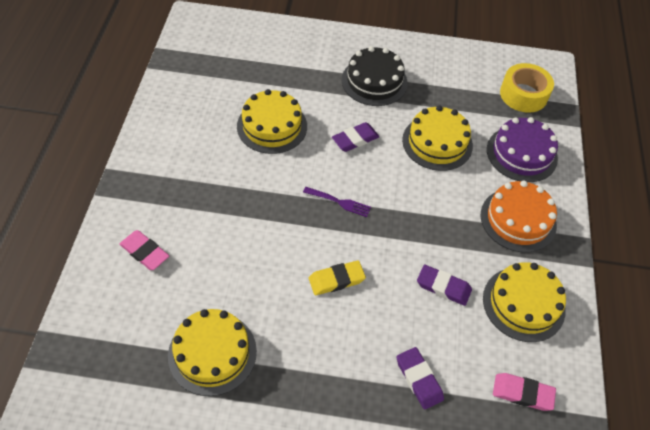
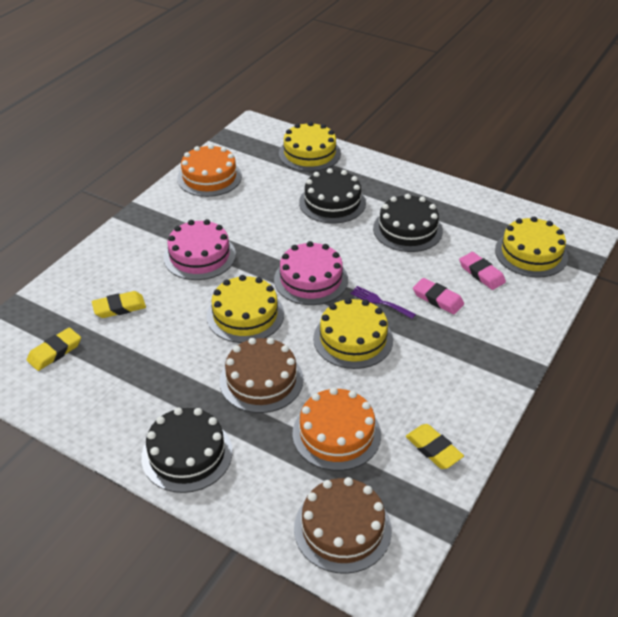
black cake: 1 -> 3
brown cake: 0 -> 2
orange cake: 1 -> 2
pink cake: 0 -> 2
purple cake: 1 -> 0
purple eraser: 3 -> 0
yellow eraser: 1 -> 3
yellow tape: 1 -> 0

